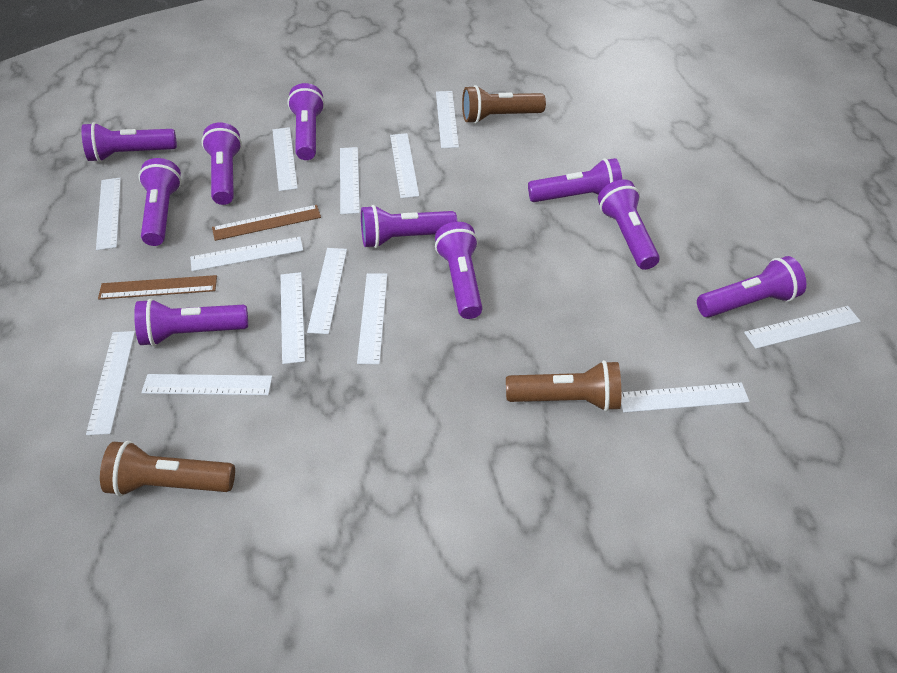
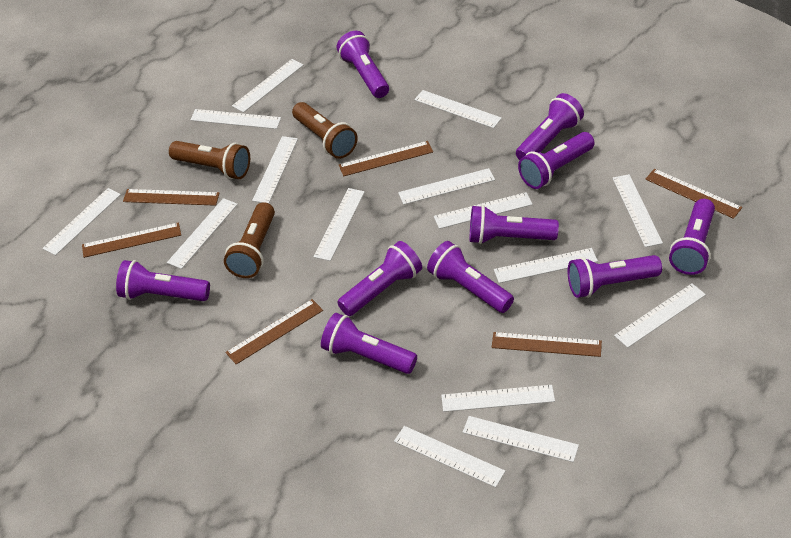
brown ruler: 2 -> 6
white ruler: 13 -> 15

